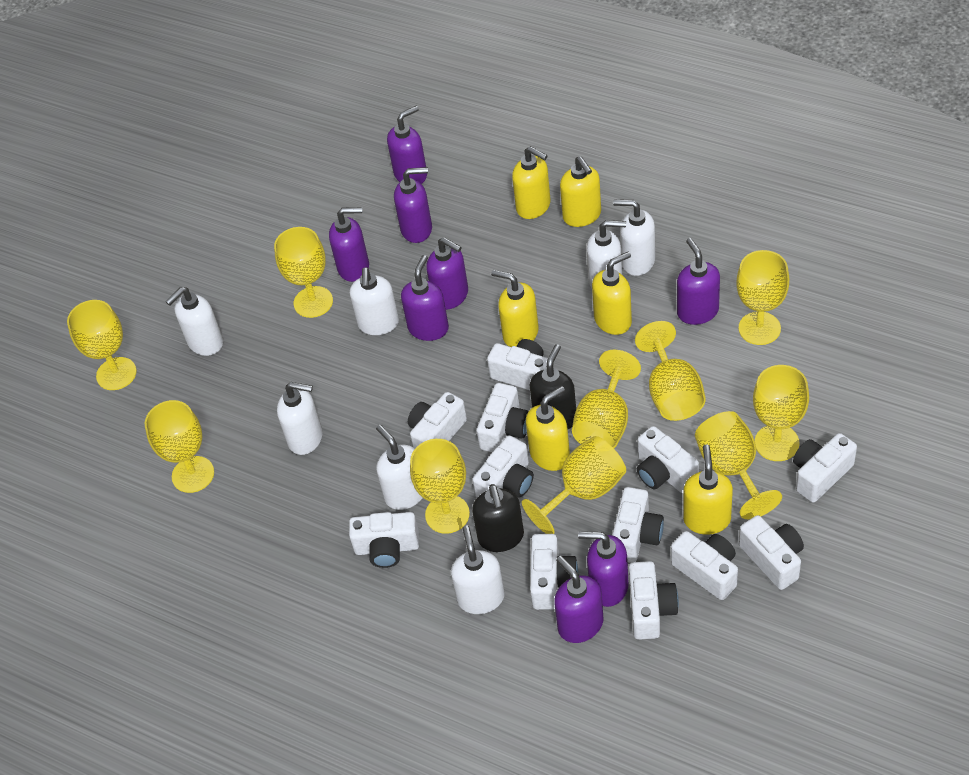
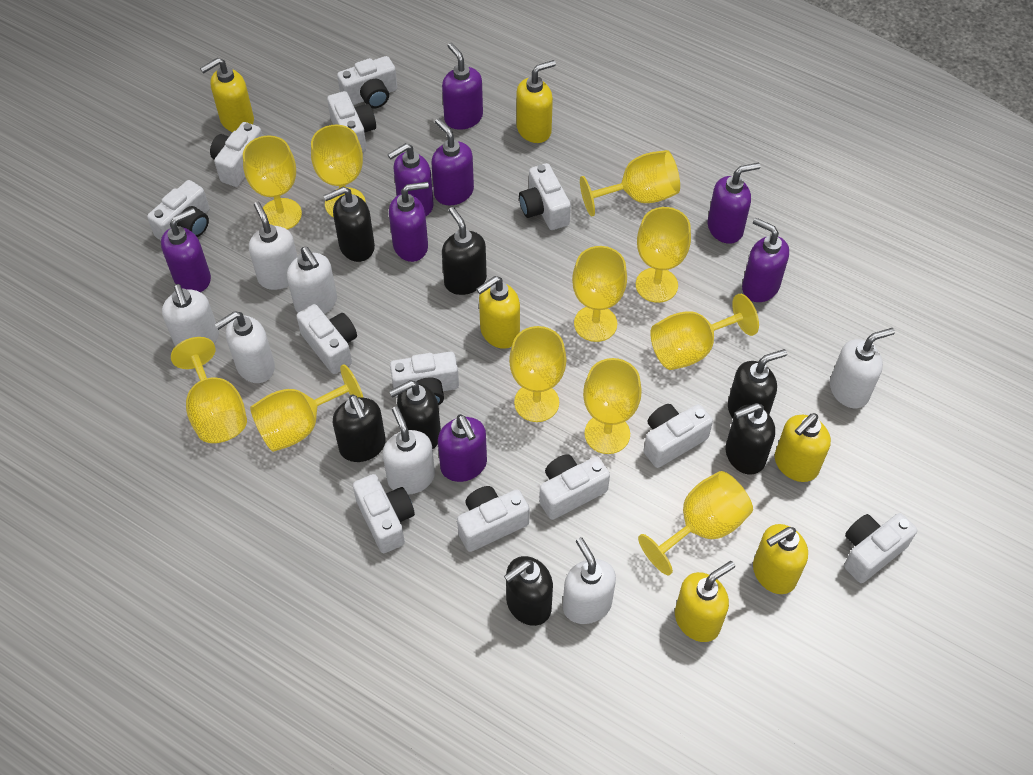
black soap dispenser: 2 -> 7
yellow goblet: 10 -> 11

